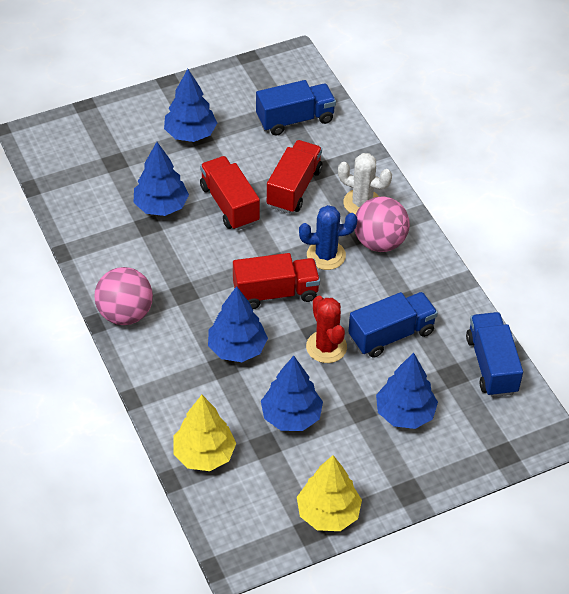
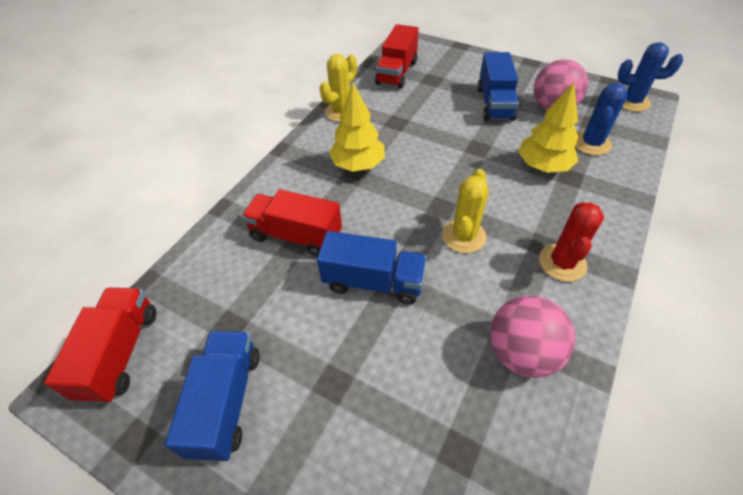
blue cactus: 1 -> 2
blue tree: 5 -> 0
white cactus: 1 -> 0
yellow cactus: 0 -> 2

